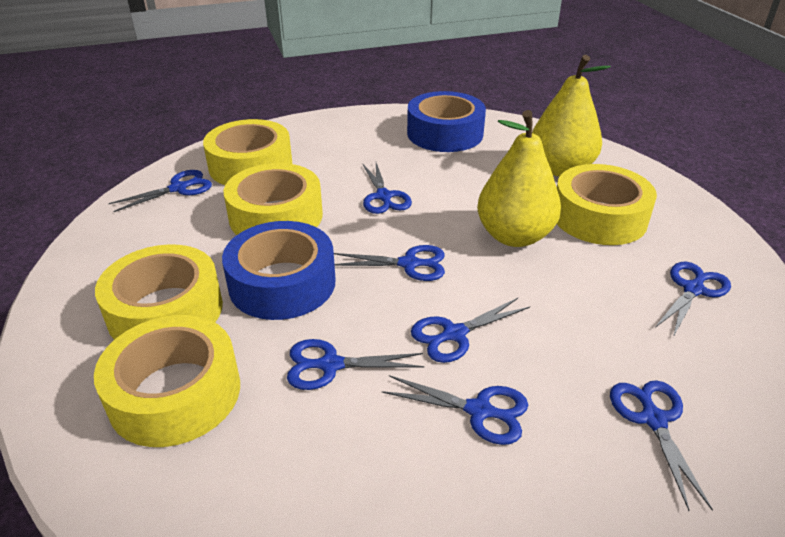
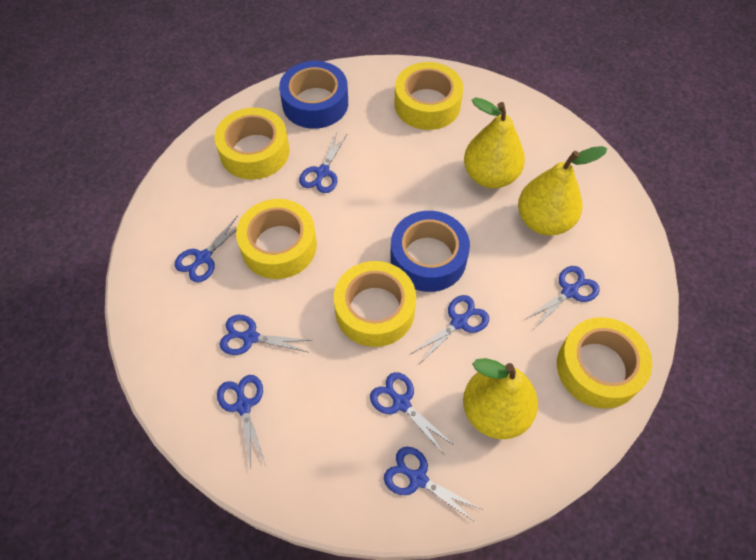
yellow pear: 2 -> 3

